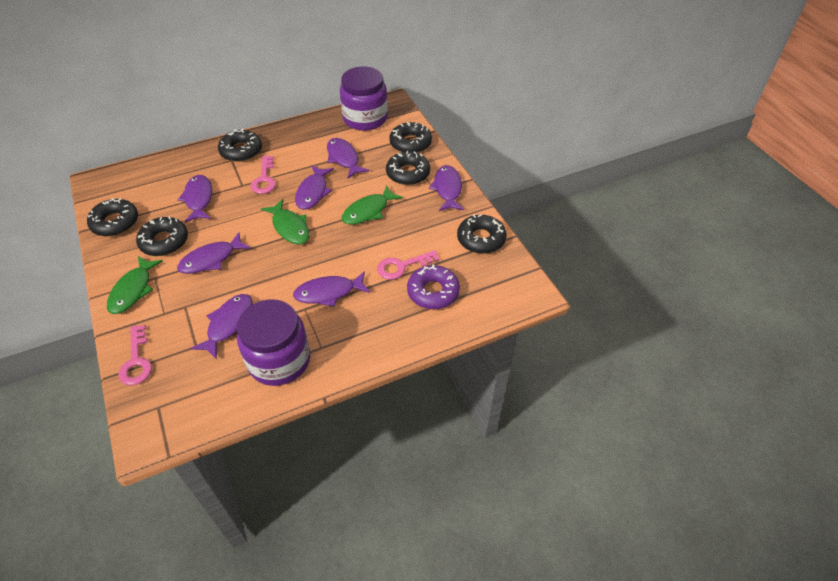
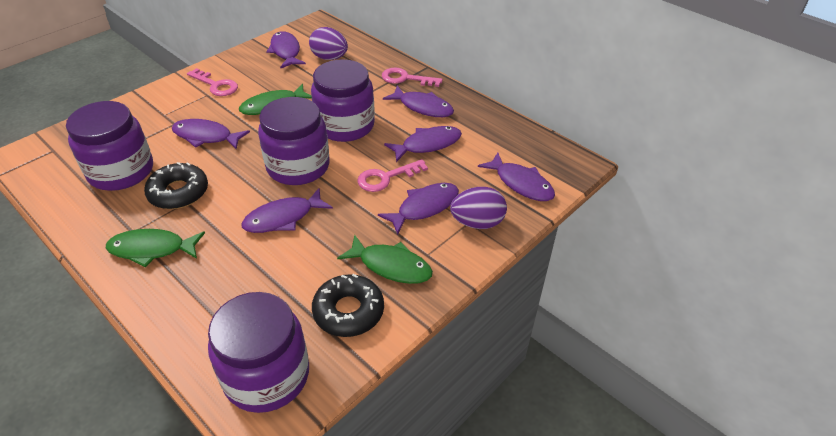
black donut: 6 -> 2
purple donut: 1 -> 0
purple egg: 0 -> 2
purple jar: 2 -> 4

